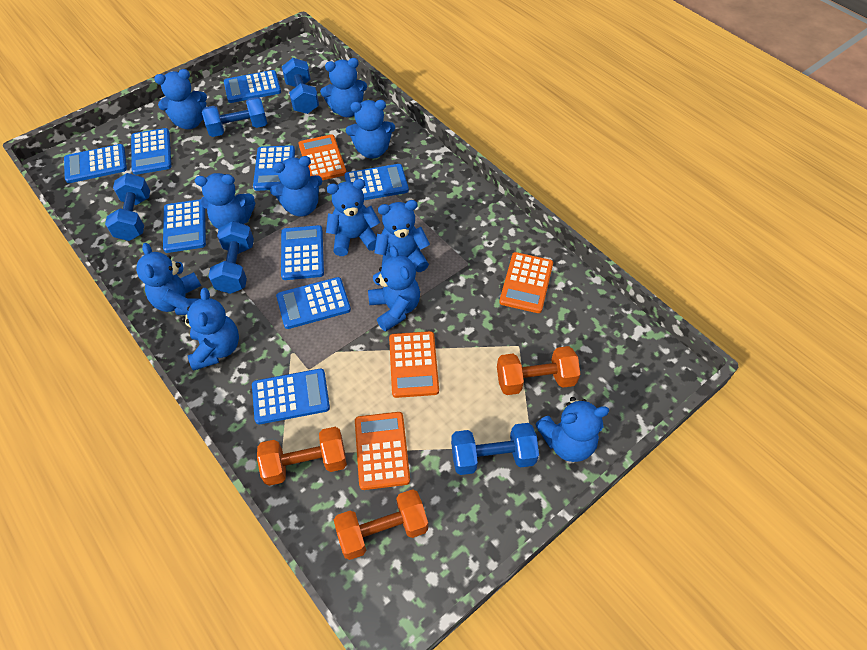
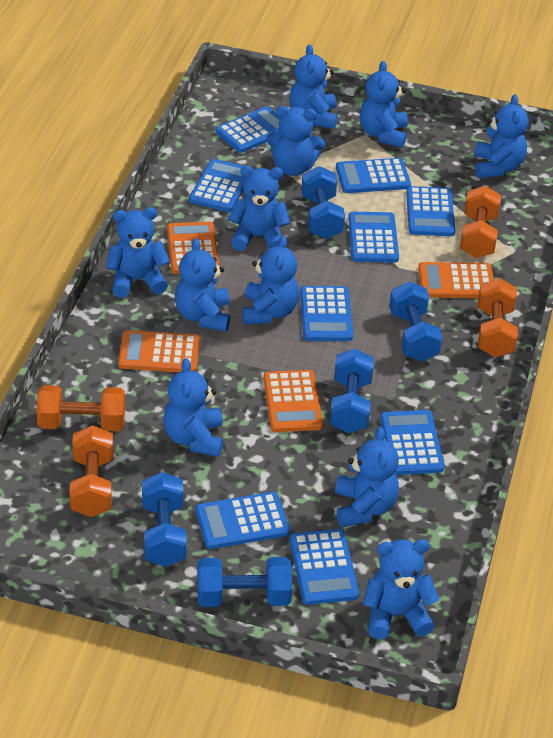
orange dumbbell: 3 -> 4

